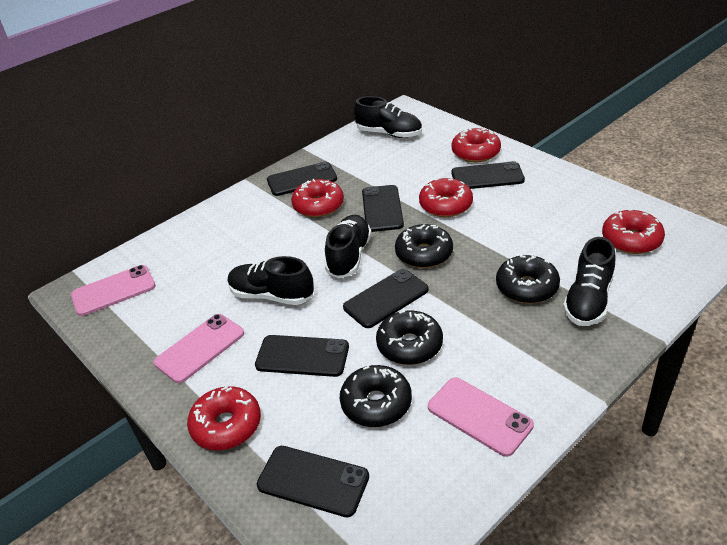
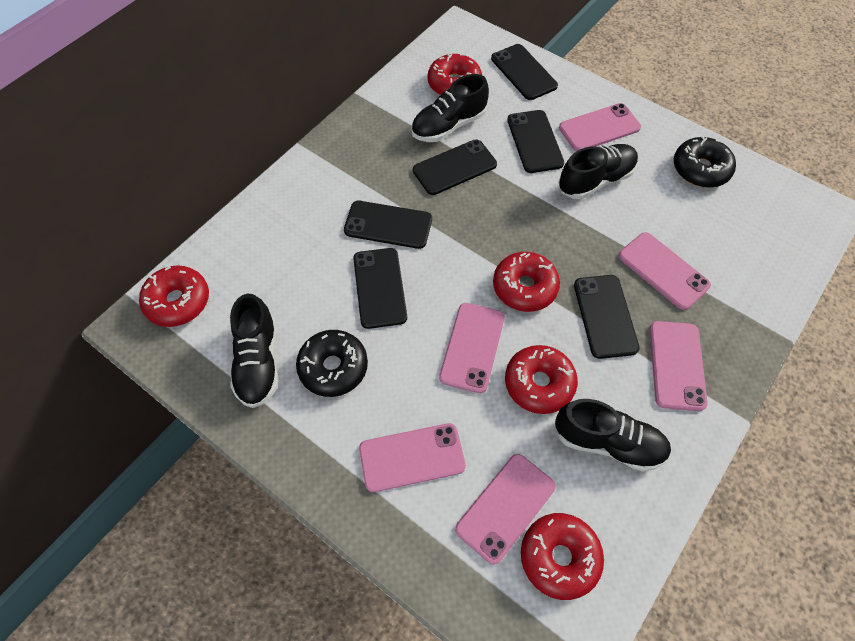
black donut: 4 -> 2
pink phone: 3 -> 6

